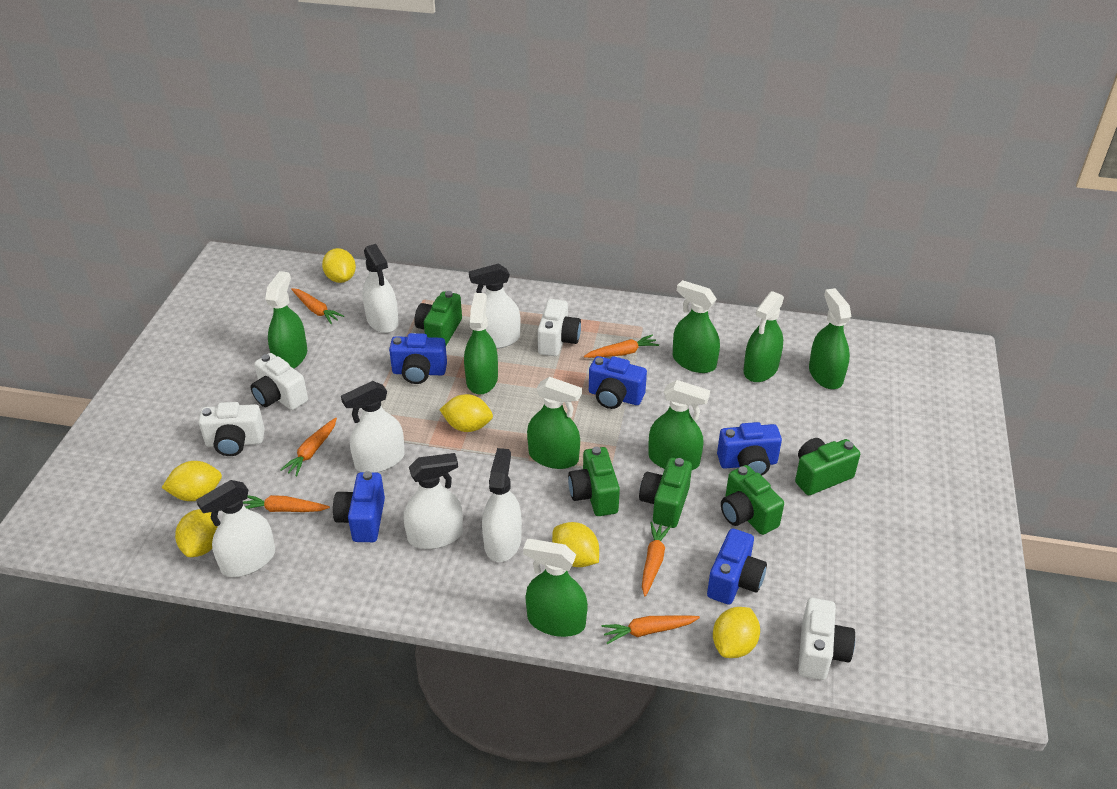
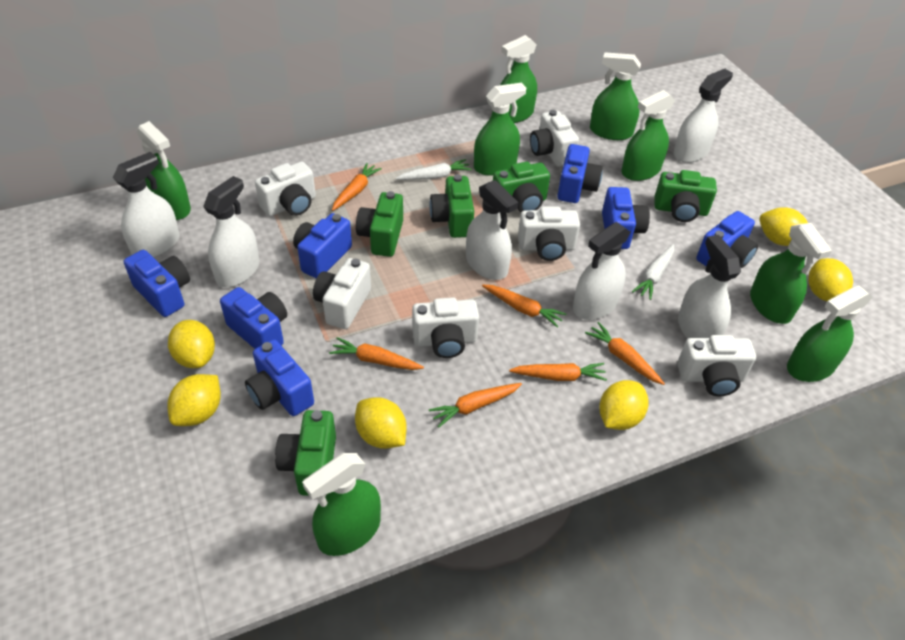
blue camera: 5 -> 7
white camera: 4 -> 6
white carrot: 0 -> 2

